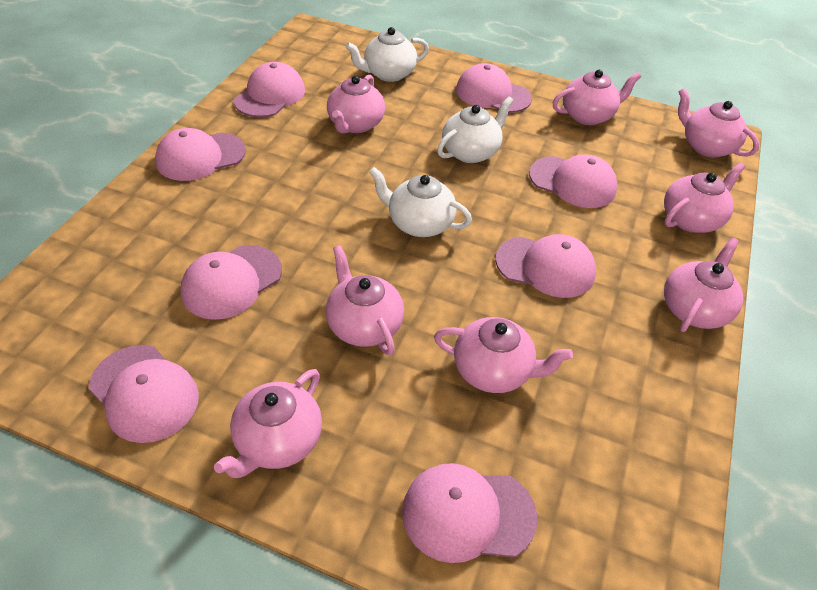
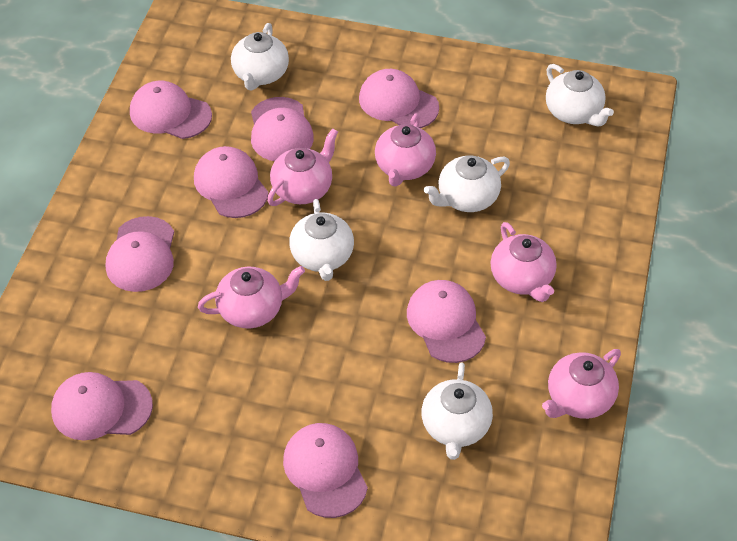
pink teapot: 8 -> 5
white teapot: 3 -> 5

